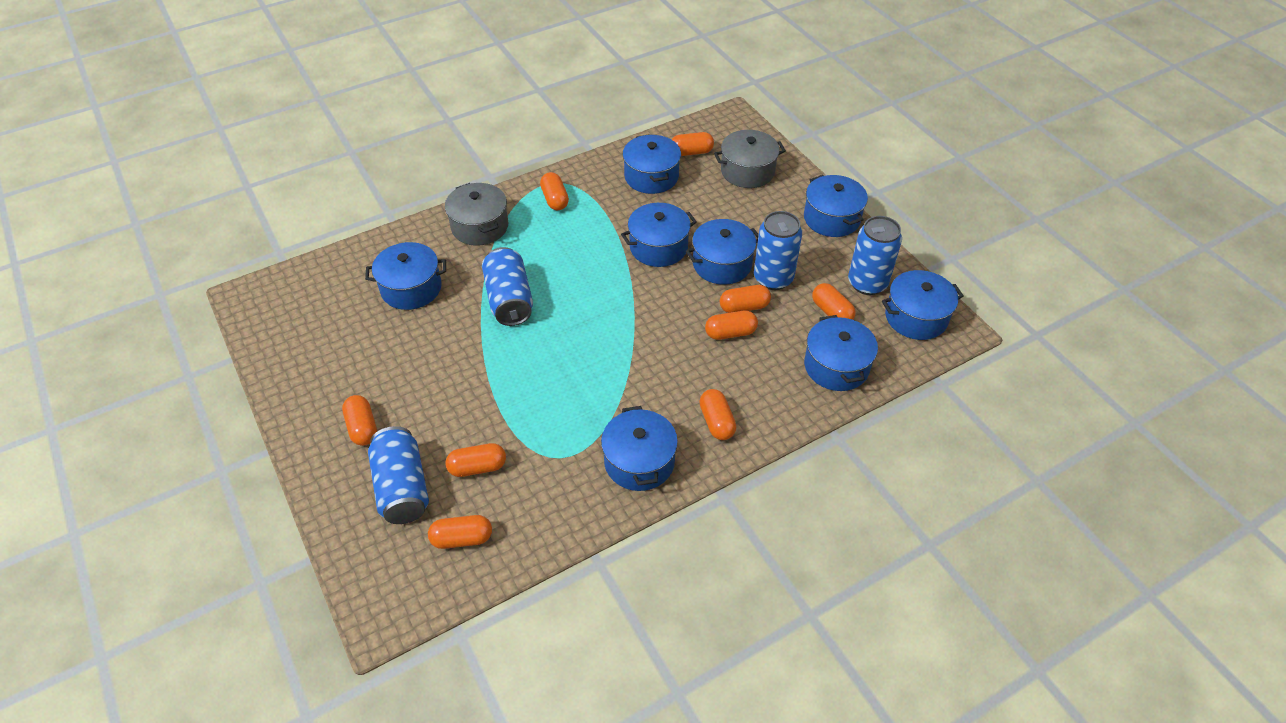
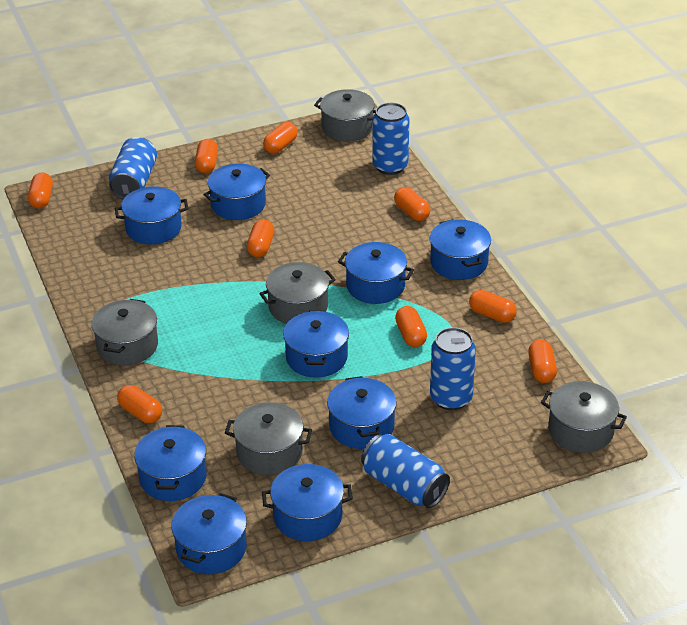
blue pot: 8 -> 9
grey pot: 2 -> 5

